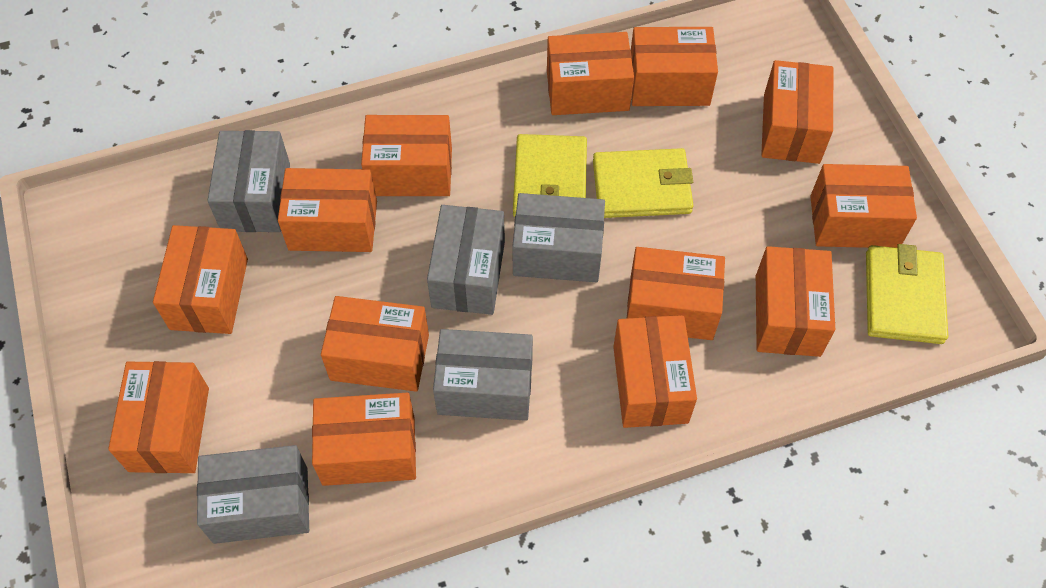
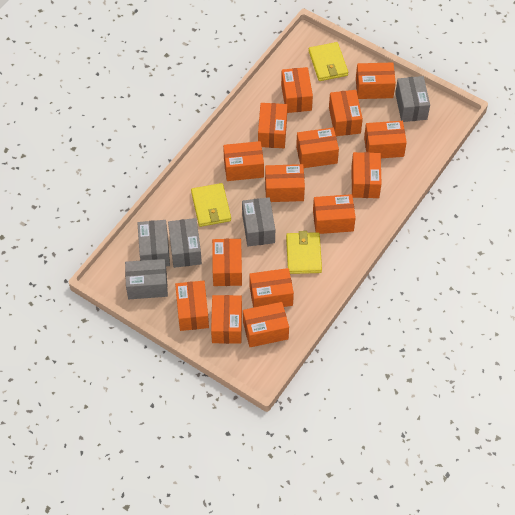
orange box: 13 -> 15

